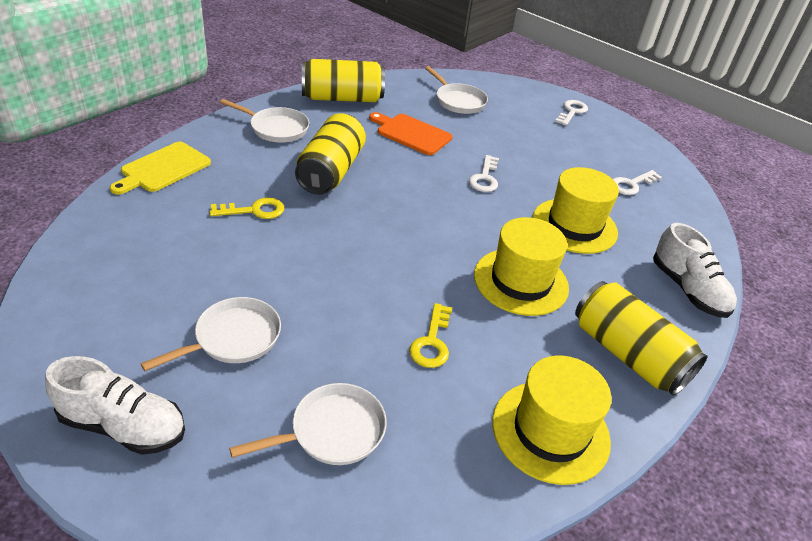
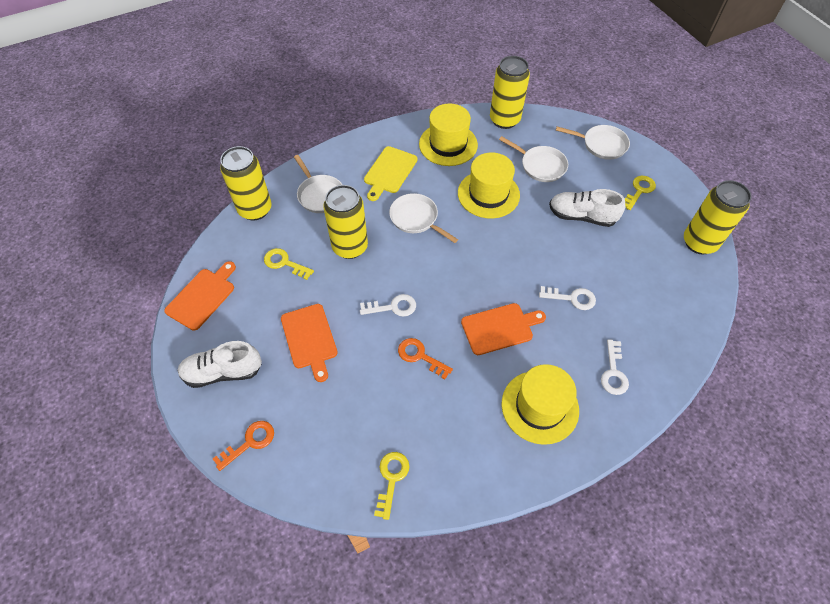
orange cutting board: 1 -> 3
orange key: 0 -> 2
yellow can: 3 -> 4
yellow key: 2 -> 3

